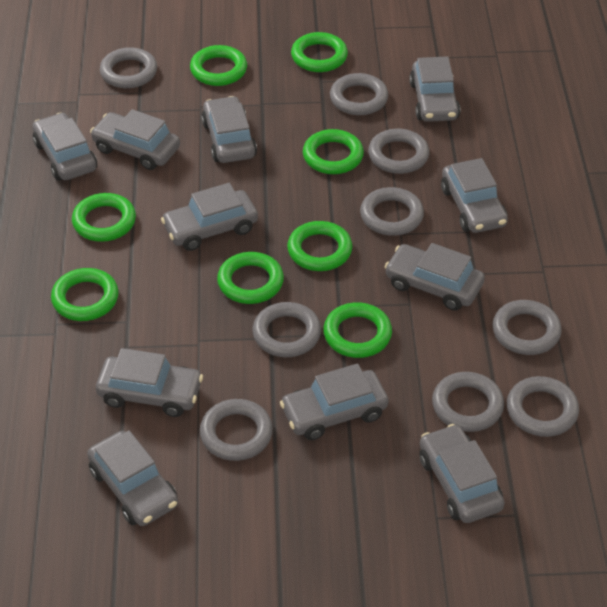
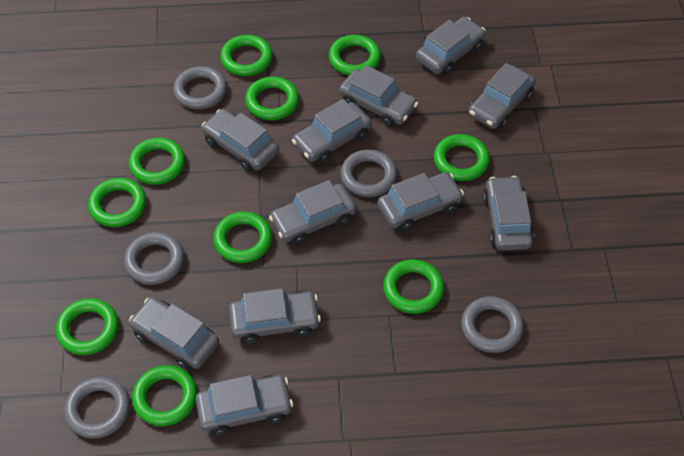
green ring: 8 -> 10
grey ring: 9 -> 5

